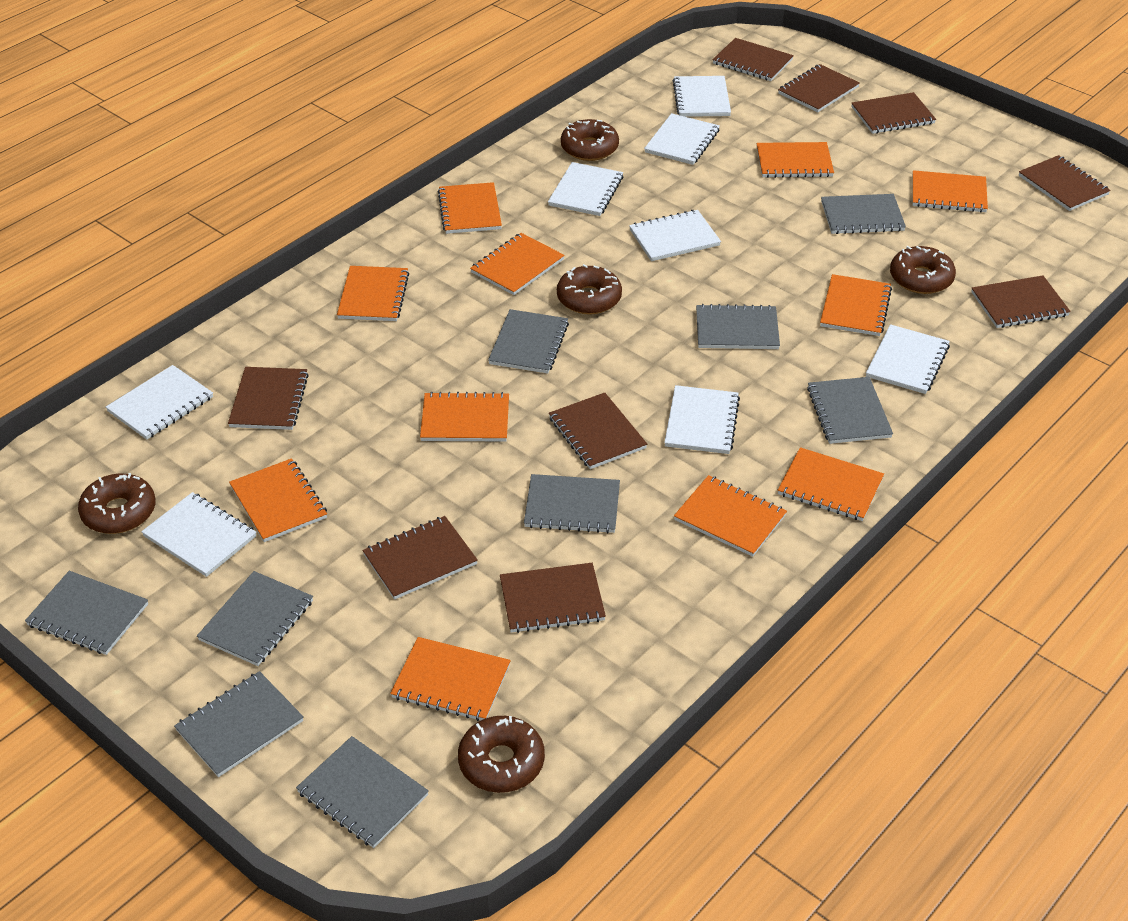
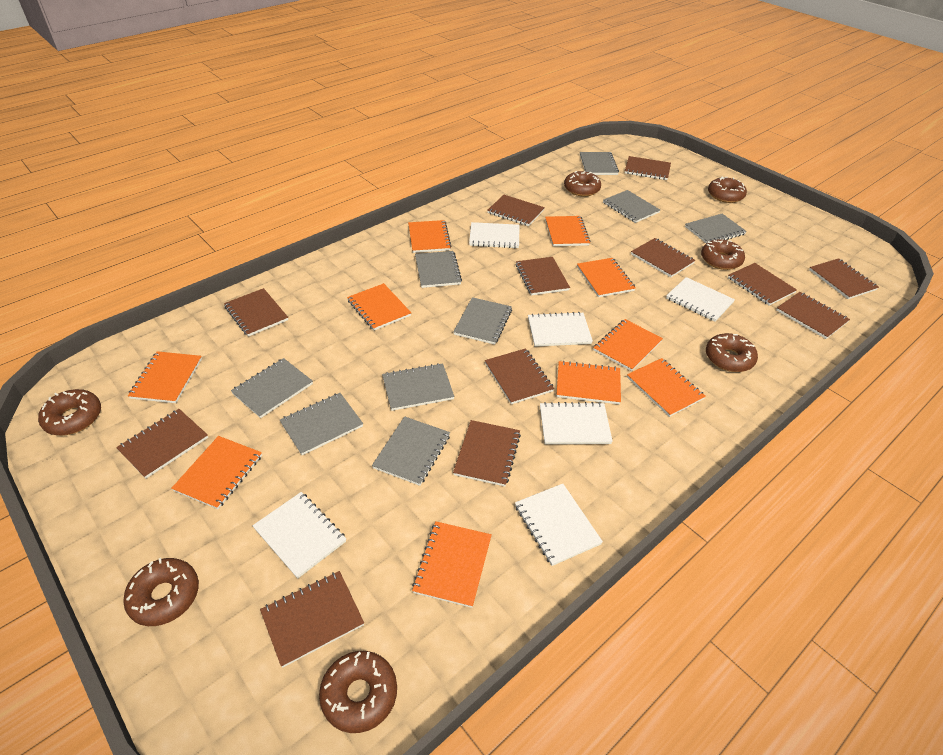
brown donut: 5 -> 7
brown notebook: 9 -> 12
orange notebook: 11 -> 10
white notebook: 8 -> 6

